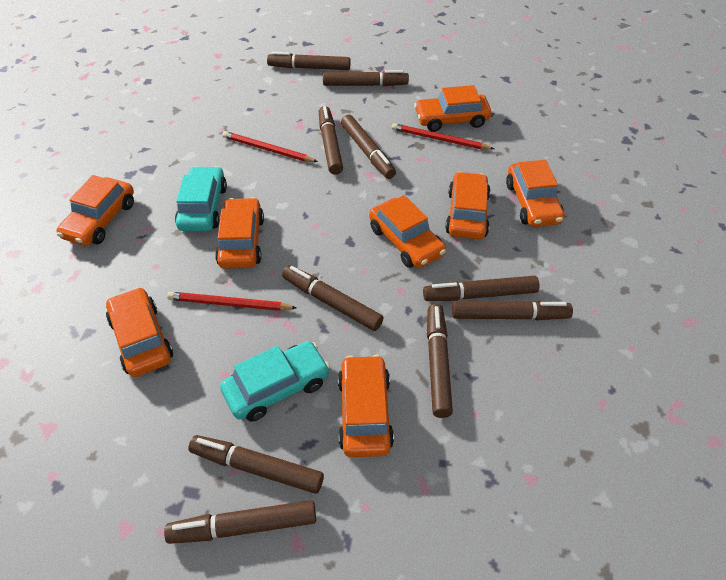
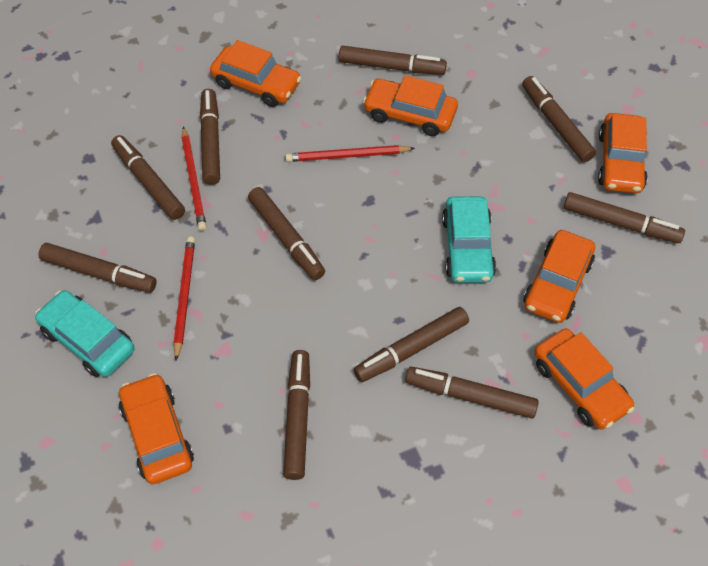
orange car: 8 -> 6

